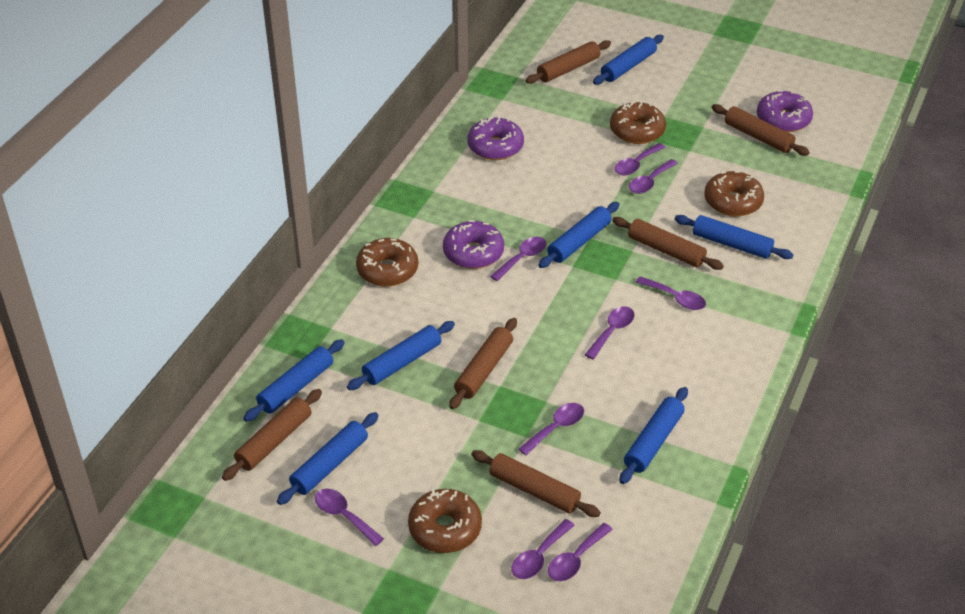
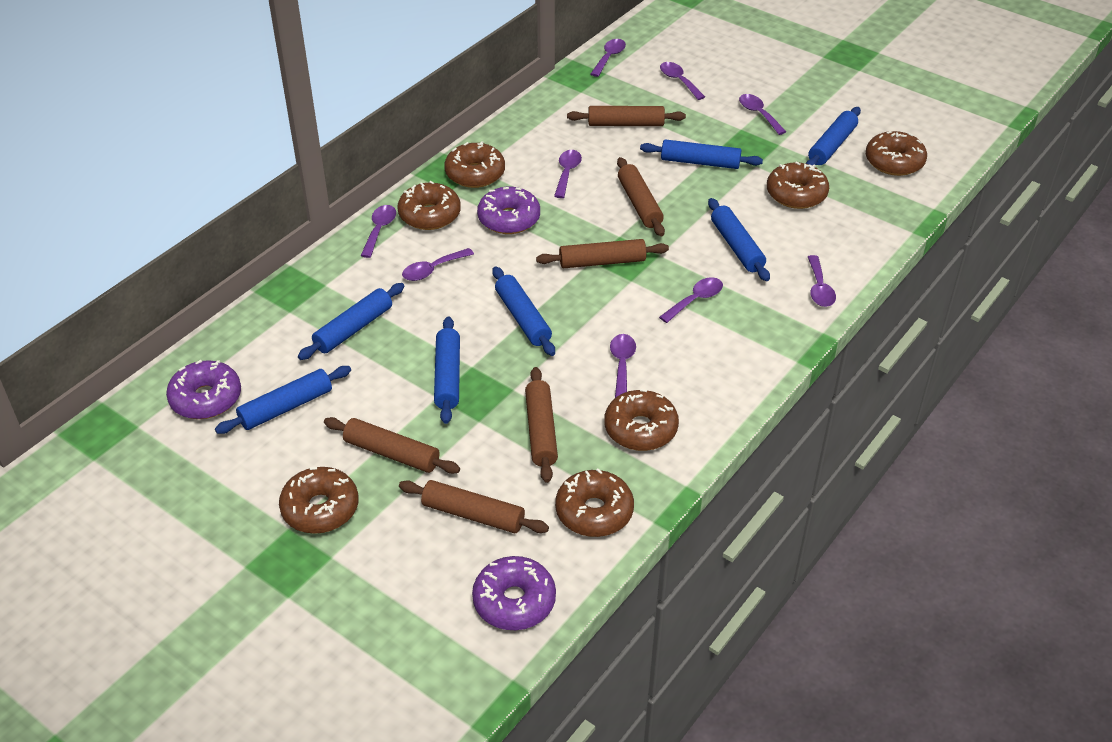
brown donut: 4 -> 7

